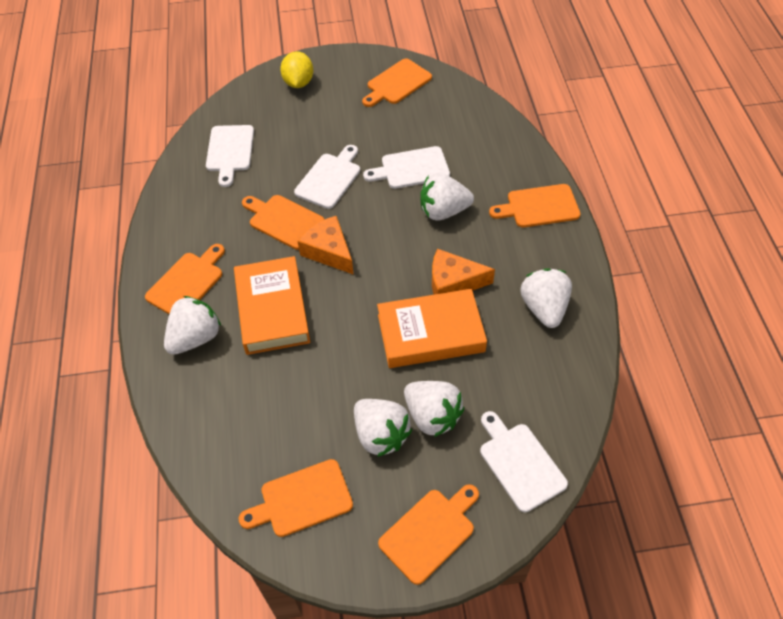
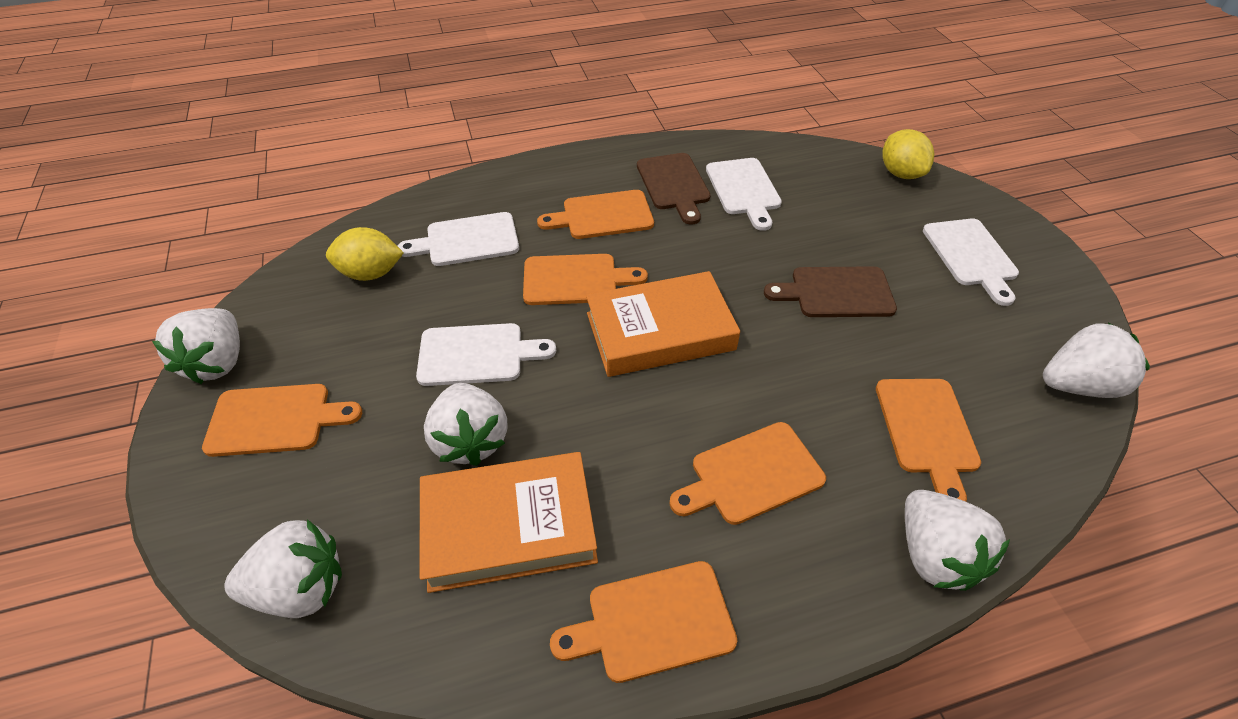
brown cutting board: 0 -> 2
orange cheese: 2 -> 0
yellow lemon: 1 -> 2

